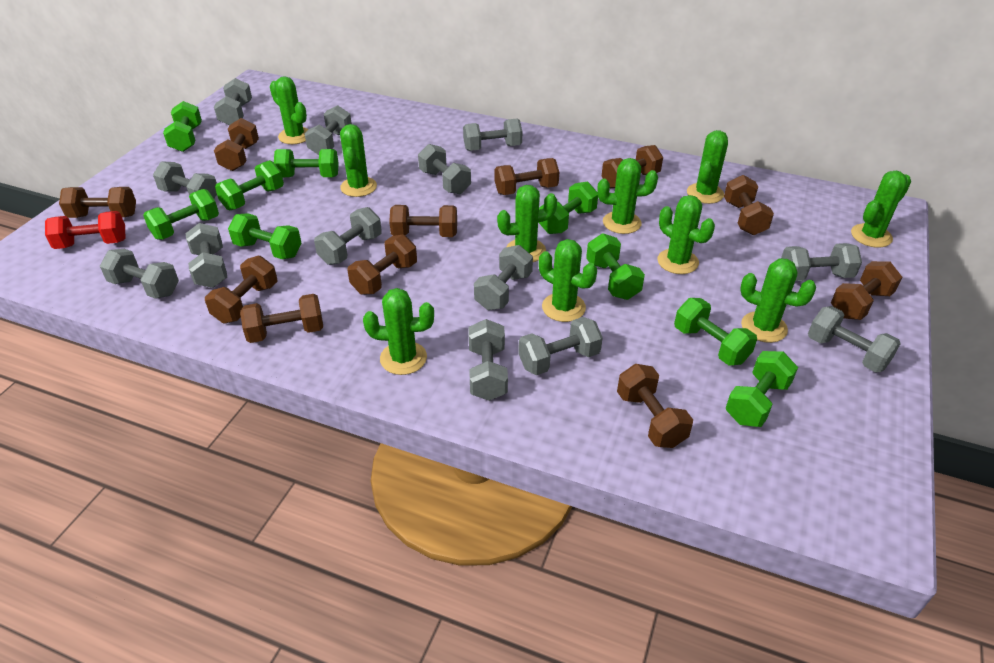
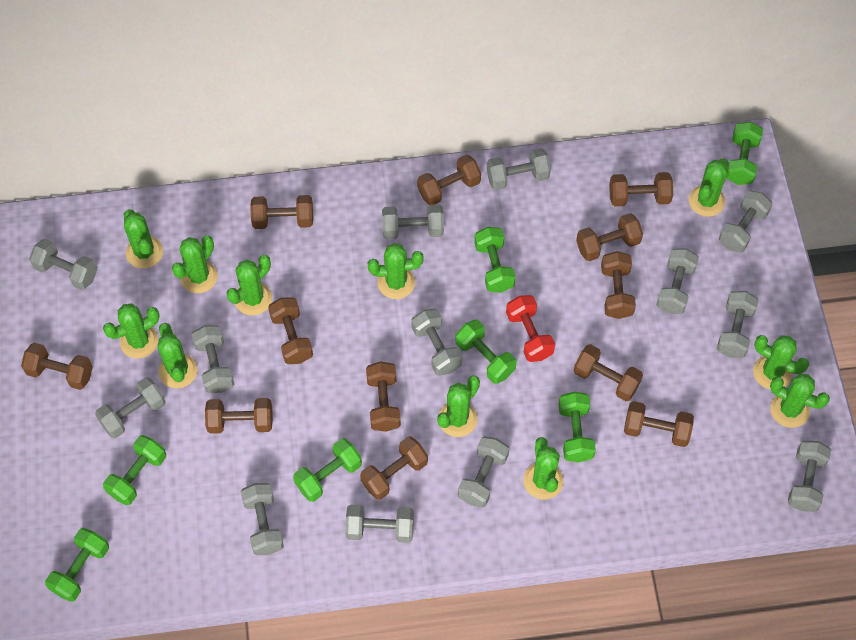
brown dumbbell: 11 -> 12
green cactus: 10 -> 11
green dumbbell: 9 -> 7

